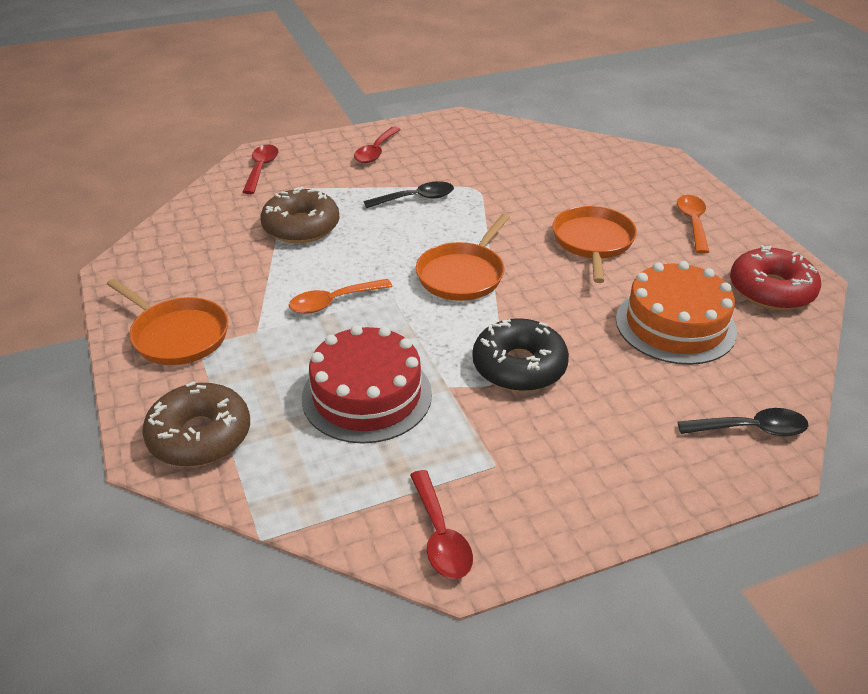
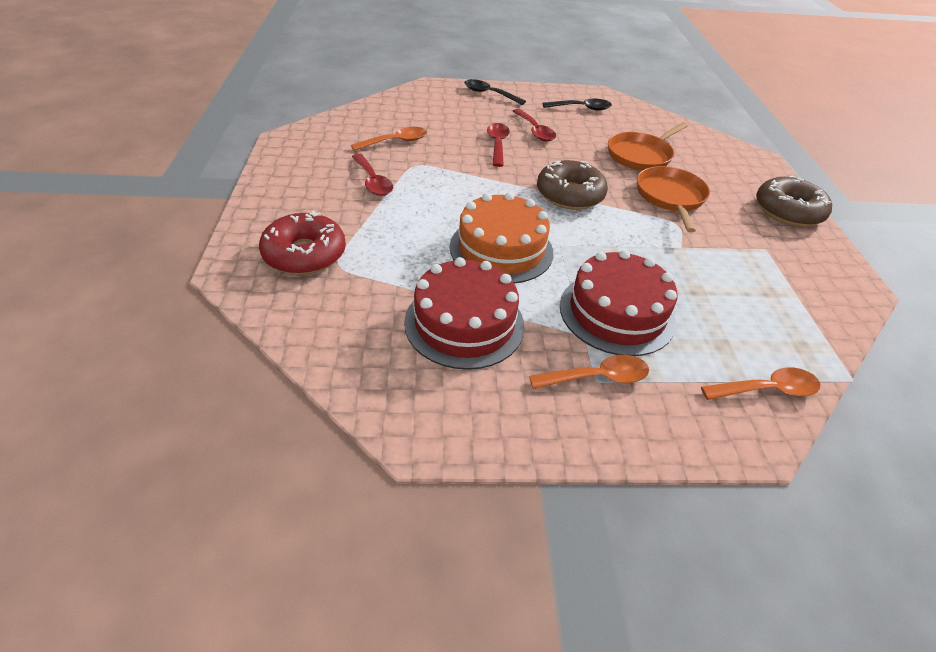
black donut: 1 -> 0
orange pan: 3 -> 2
orange spoon: 2 -> 3
red cake: 1 -> 2

